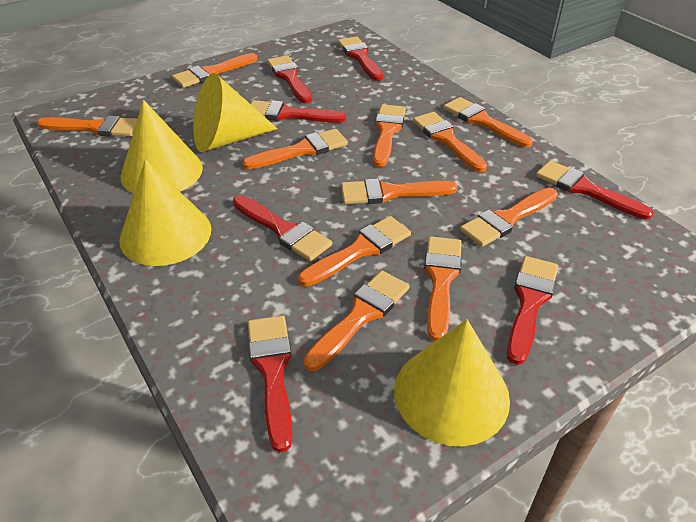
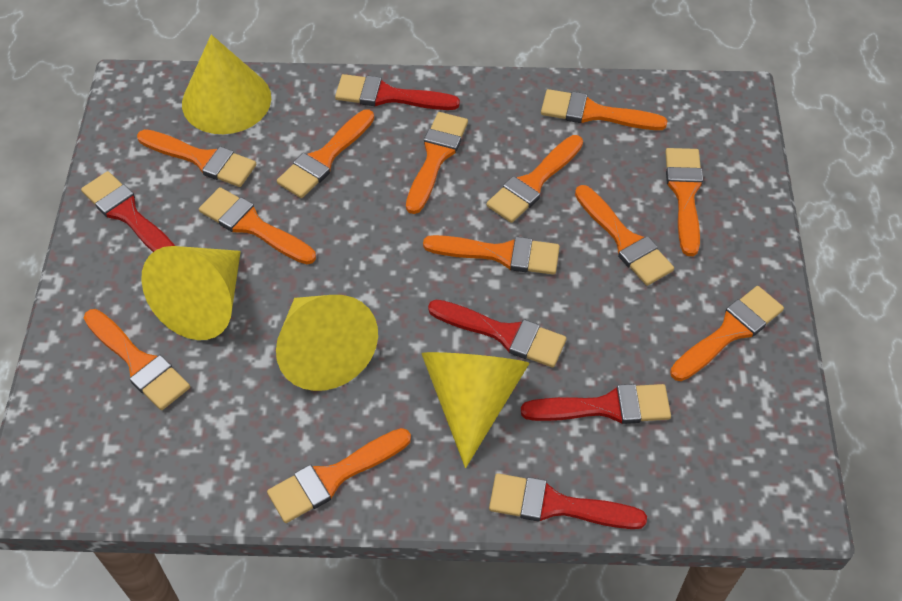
orange brush: 11 -> 12
red brush: 7 -> 5

